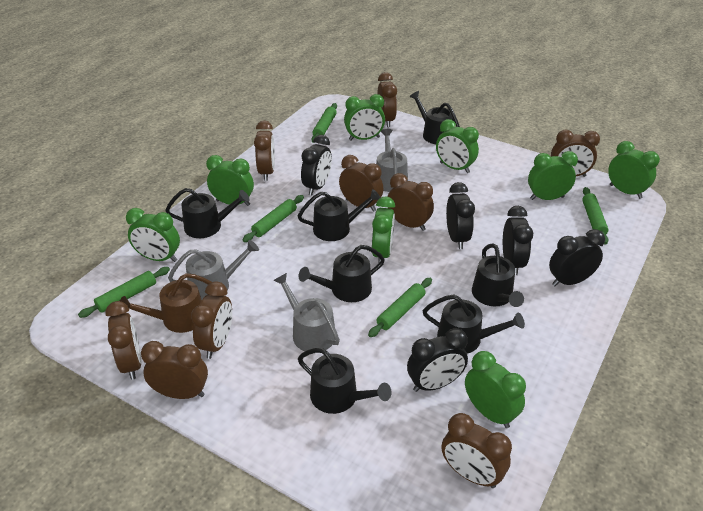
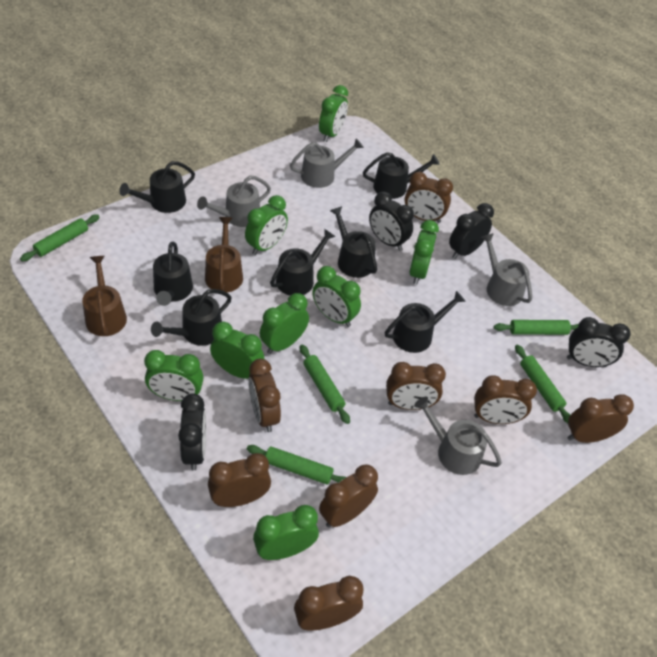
black clock: 5 -> 4
brown clock: 9 -> 8
brown watering can: 1 -> 2
grey watering can: 3 -> 4

